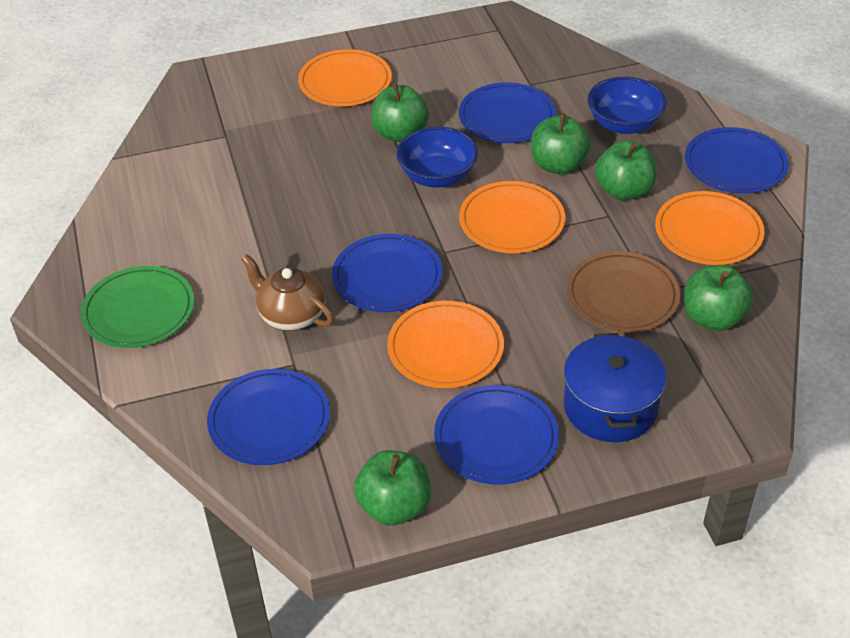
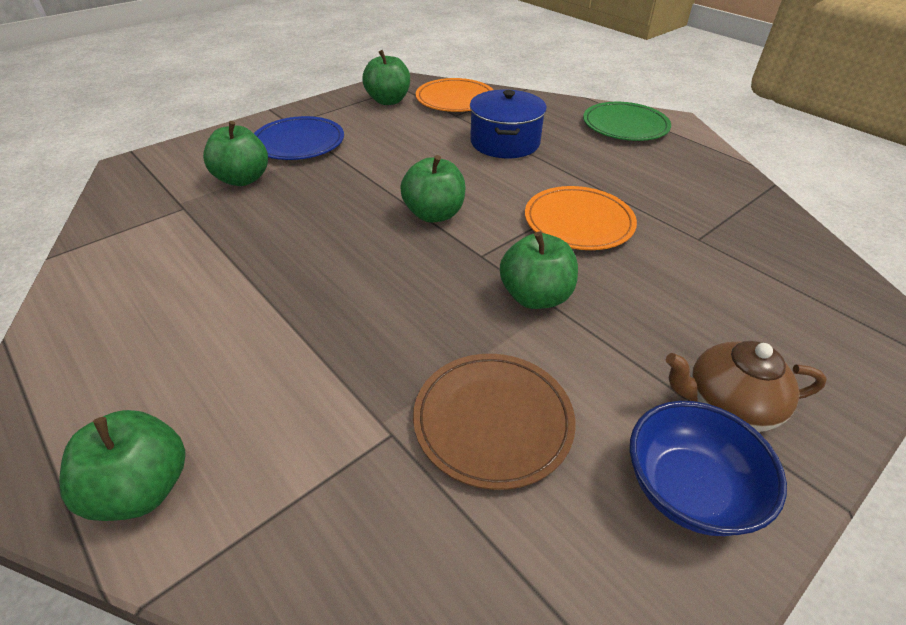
blue bowl: 2 -> 1
blue plate: 5 -> 1
orange plate: 4 -> 2

